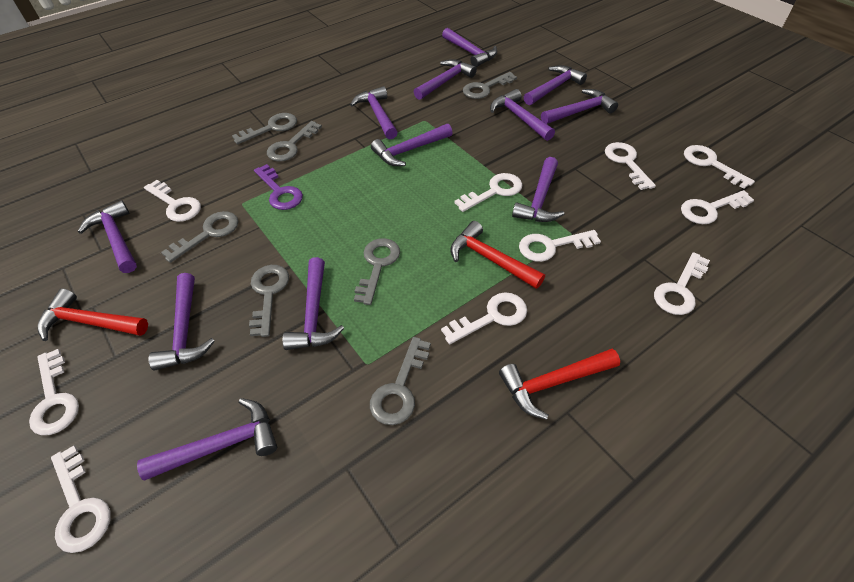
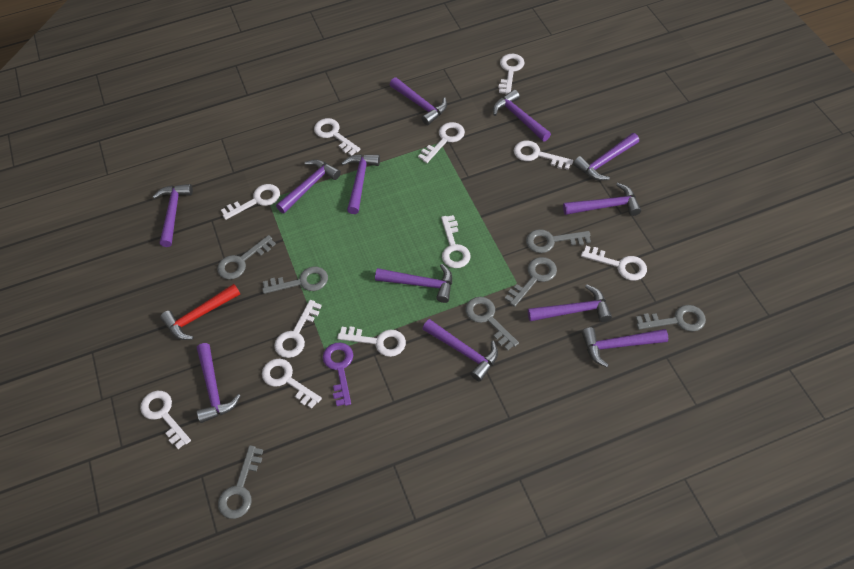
red hammer: 3 -> 1
white key: 10 -> 11

